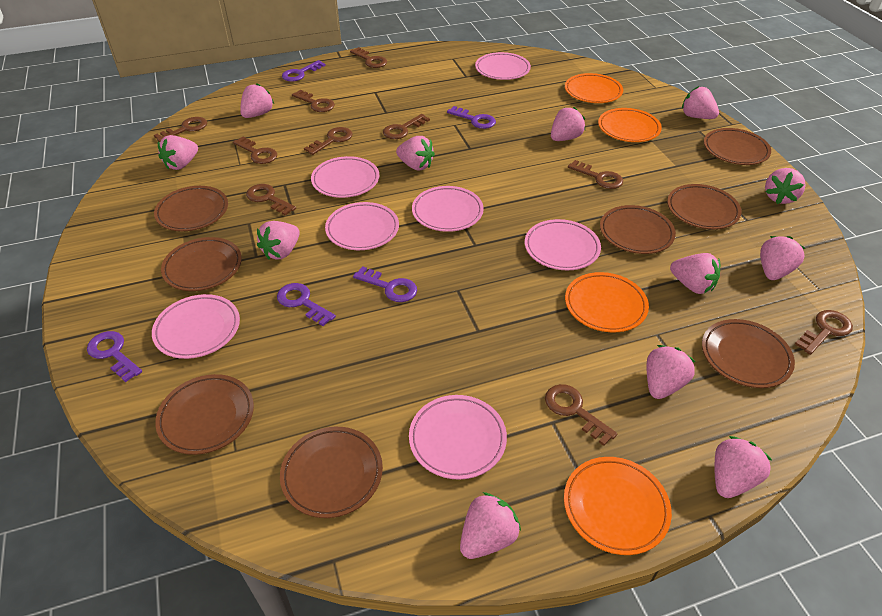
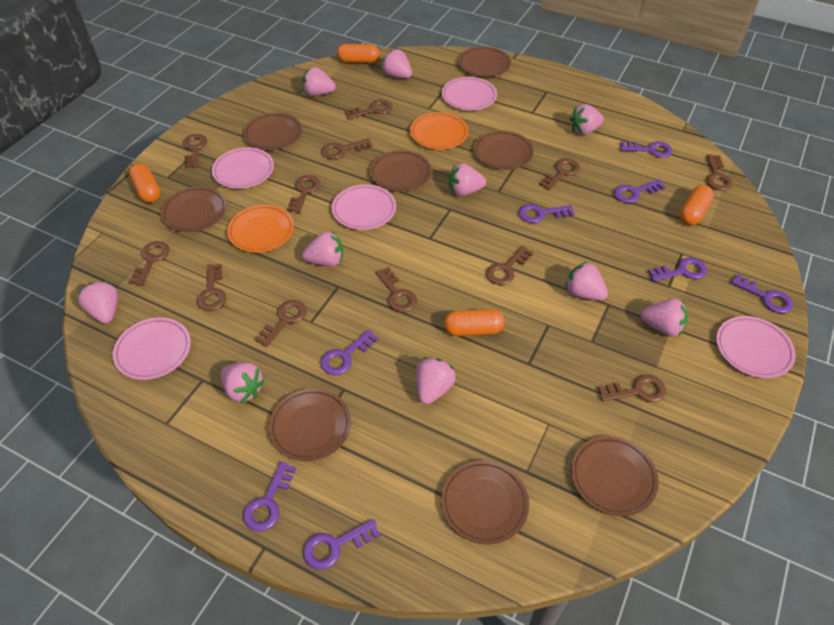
brown key: 10 -> 12
orange capsule: 0 -> 4
orange plate: 4 -> 2
pink plate: 7 -> 5
pink strawberry: 12 -> 10
purple key: 5 -> 8

